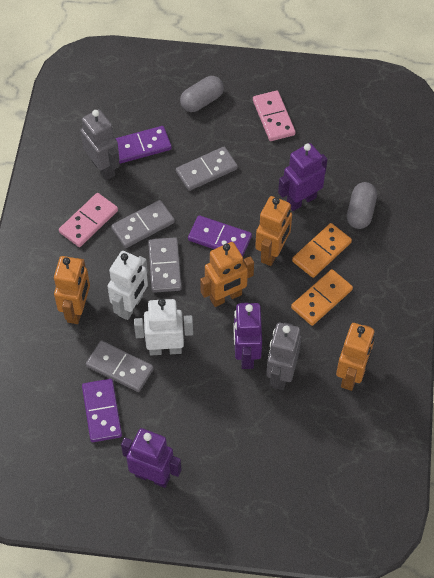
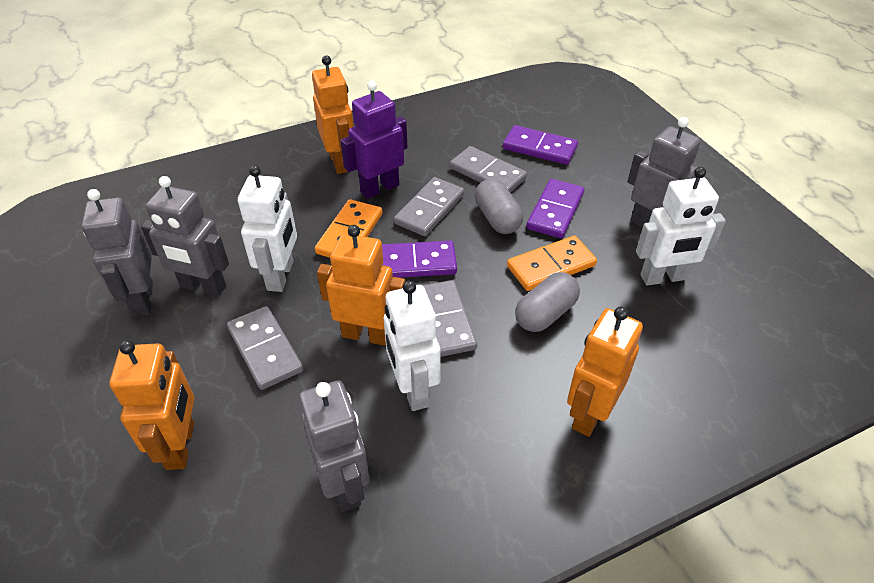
grey robot: 2 -> 4
pink domino: 2 -> 0
purple robot: 3 -> 1
white robot: 2 -> 3

